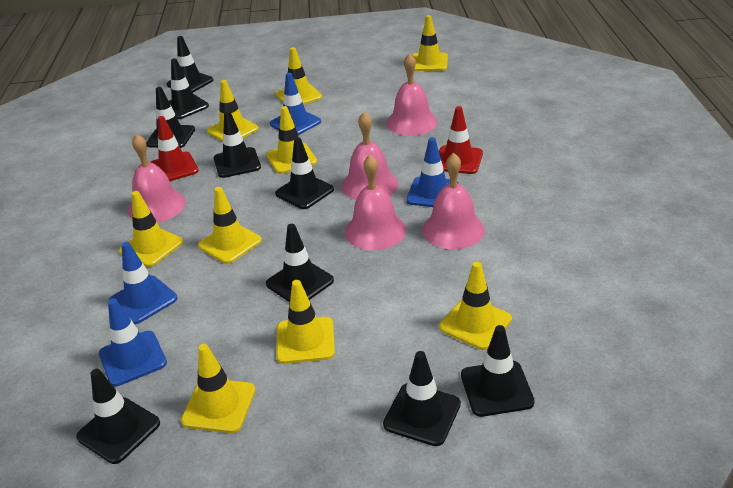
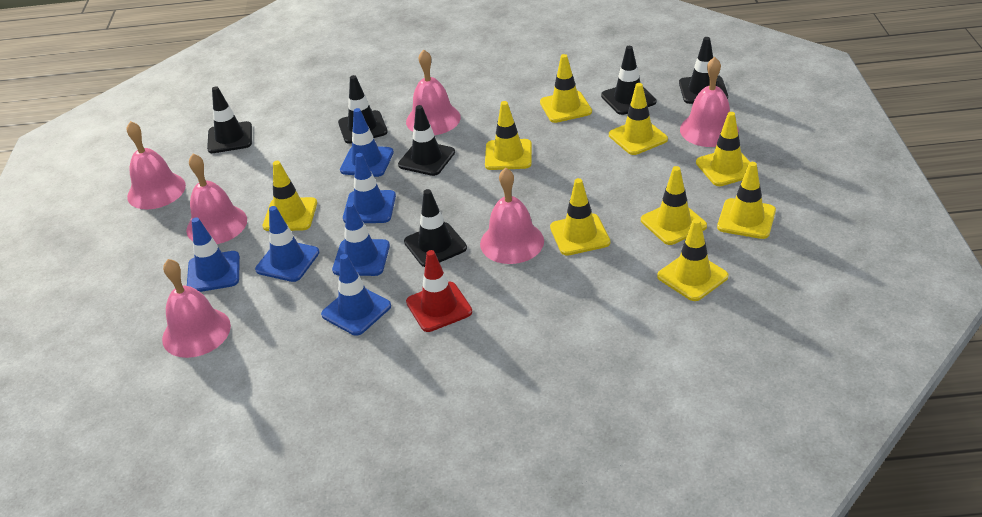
black traffic cone: 9 -> 6
blue traffic cone: 4 -> 6
pink bell: 5 -> 6
red traffic cone: 2 -> 1

